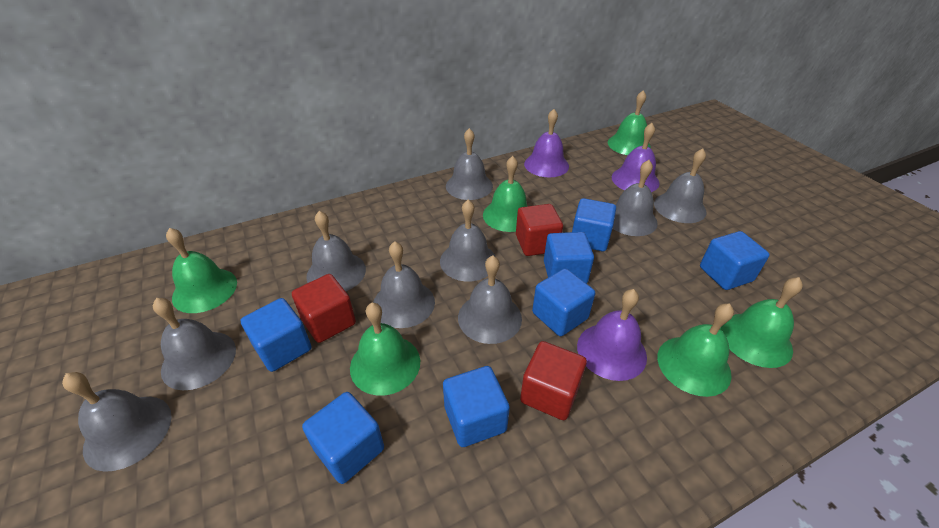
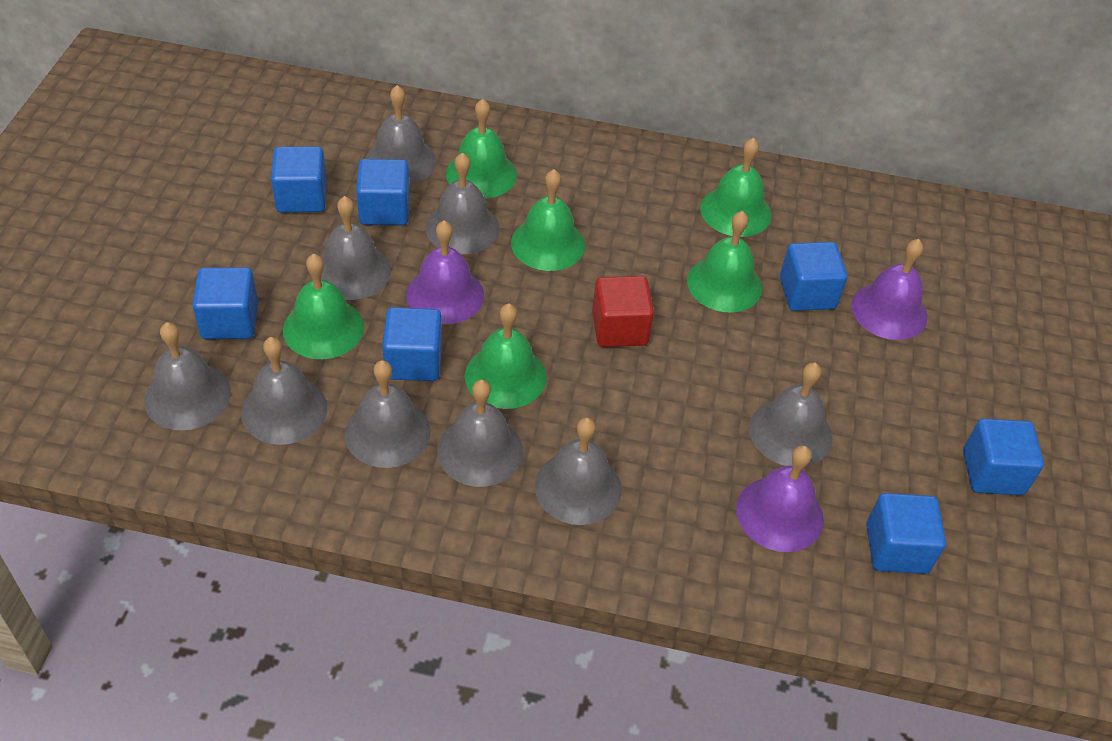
red cube: 3 -> 1

